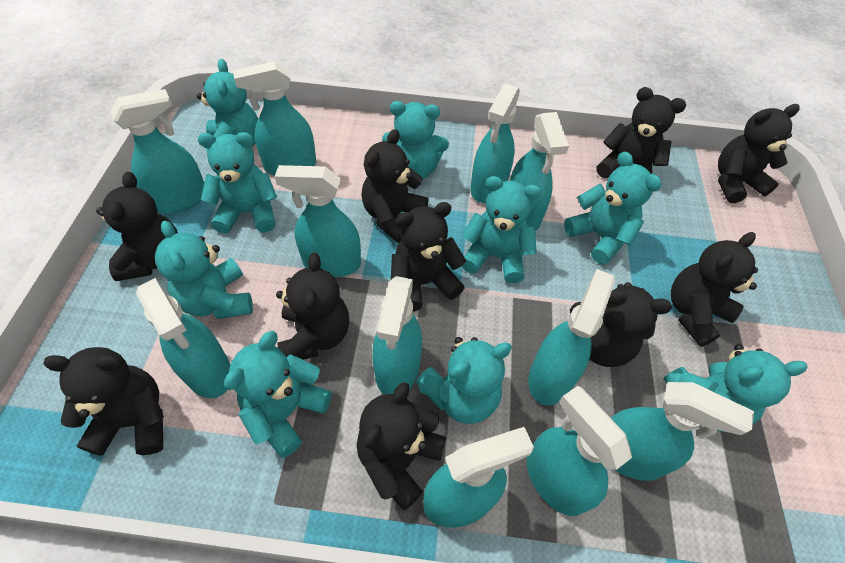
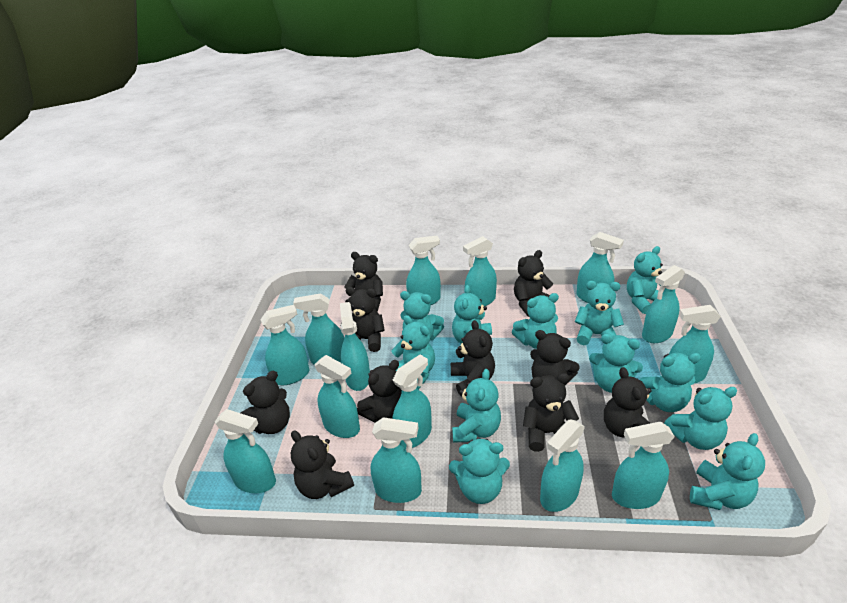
turquoise spray bottle: 11 -> 14
turquoise teddy bear: 9 -> 12

